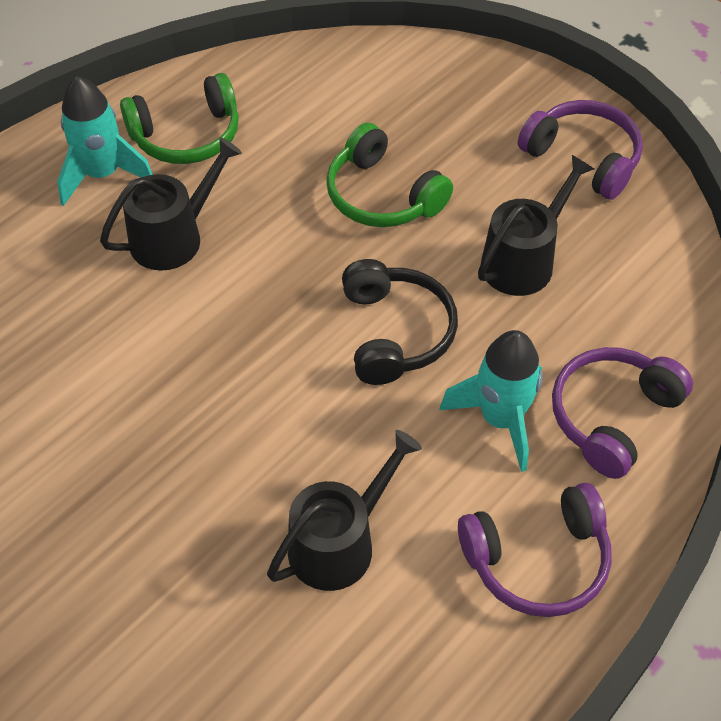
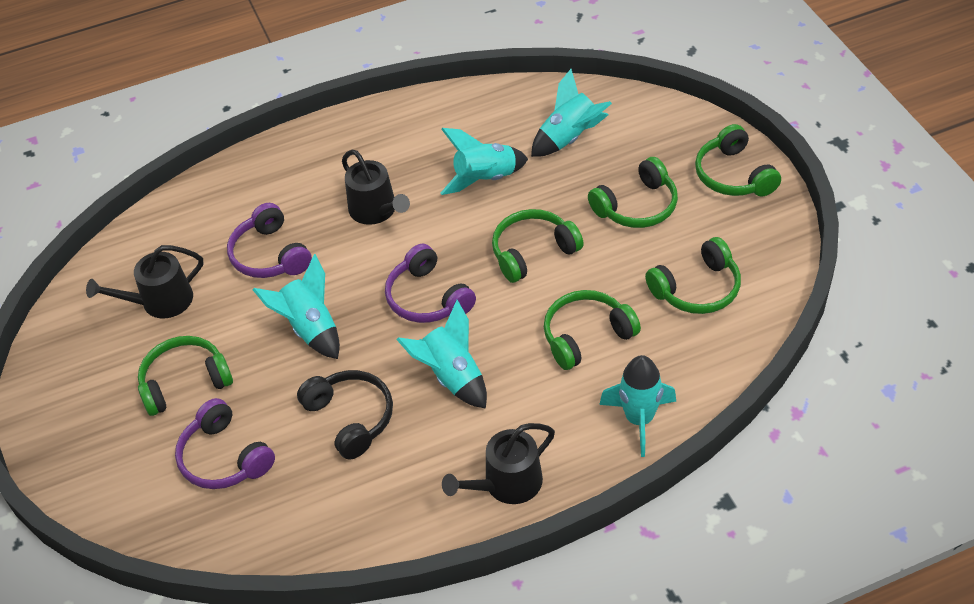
green headphones: 2 -> 6
turquoise rocket: 2 -> 5

